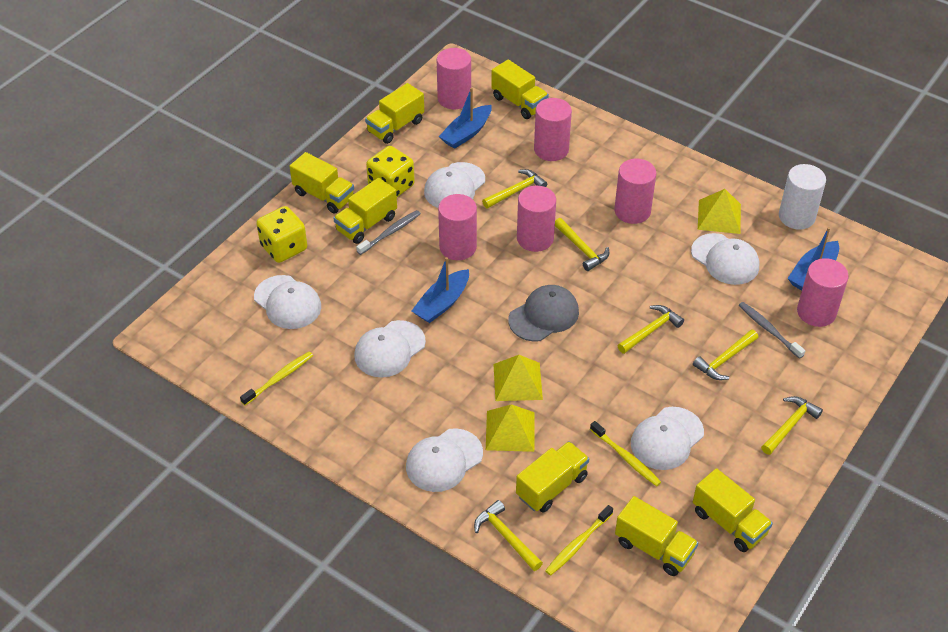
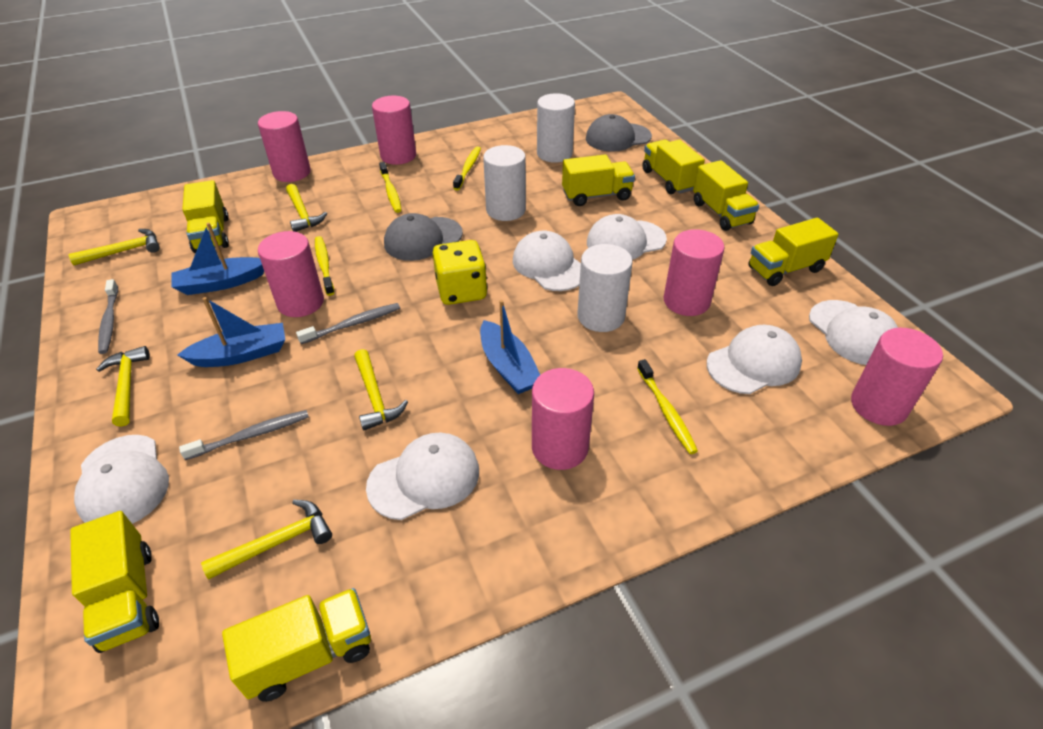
grey cap: 1 -> 2
grey toothbrush: 2 -> 3
white cylinder: 1 -> 3
yellow dice: 2 -> 1
yellow hammer: 6 -> 5
yellow pyramid: 3 -> 0
yellow toothbrush: 3 -> 4

